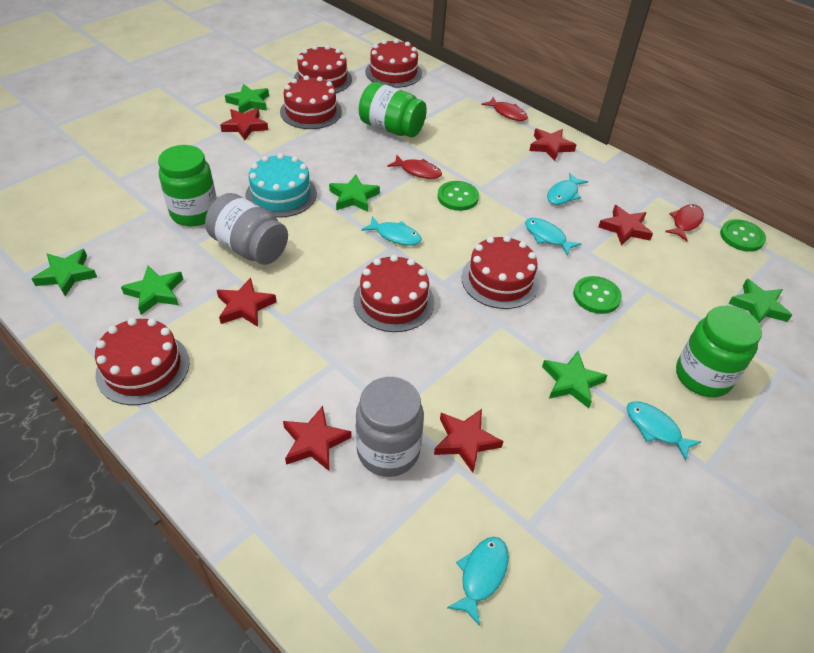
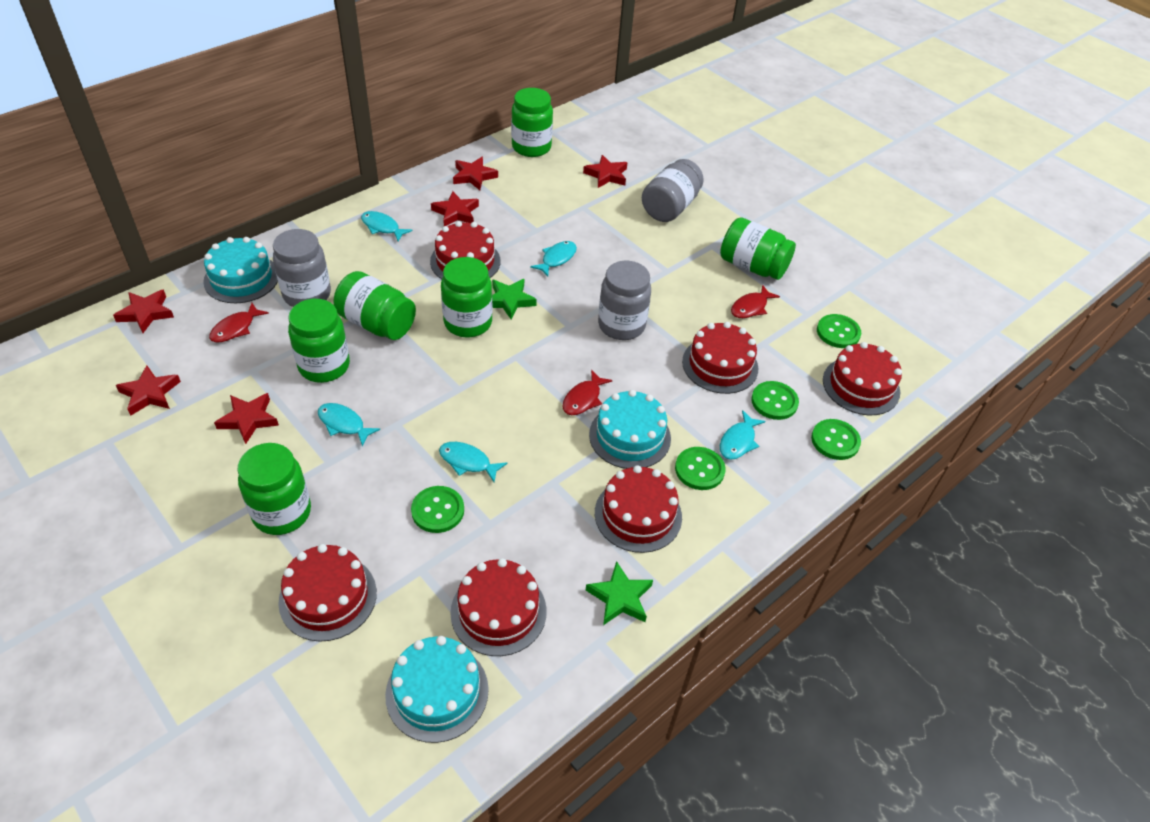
green button: 3 -> 5
green jar: 3 -> 6
green star: 6 -> 2
grey jar: 2 -> 3
turquoise cake: 1 -> 3

